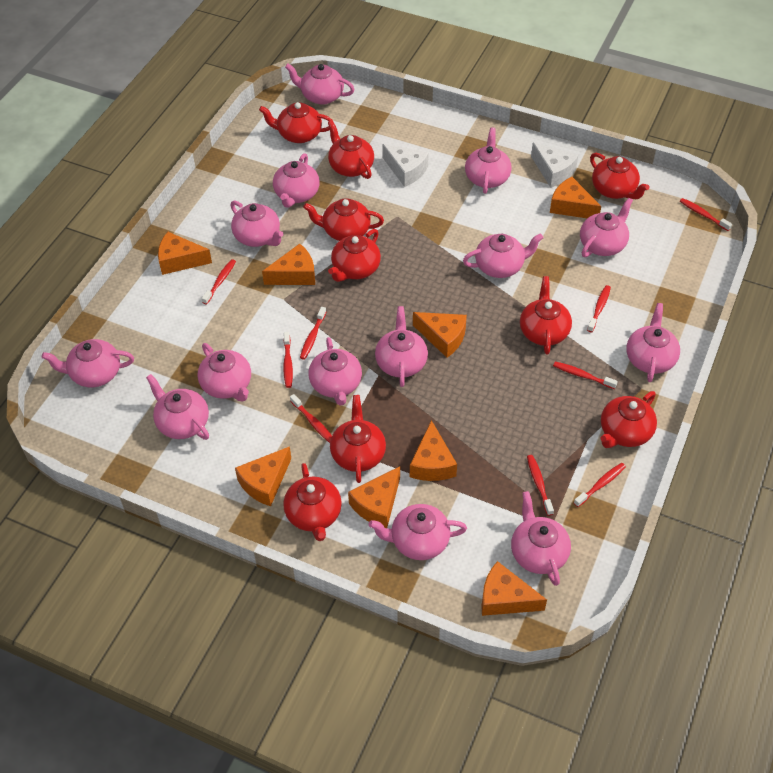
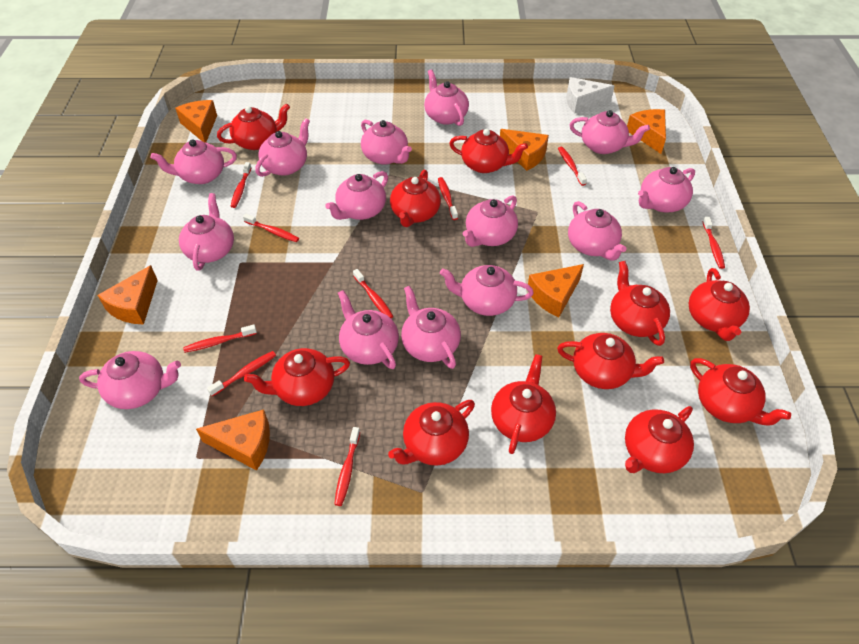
orange cheese: 8 -> 6
red teapot: 9 -> 11
white cheese: 2 -> 1

